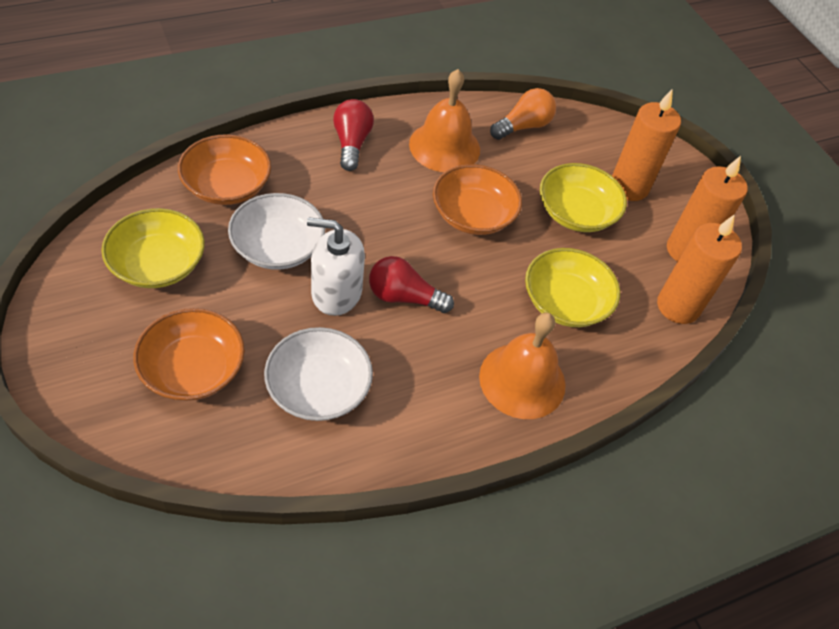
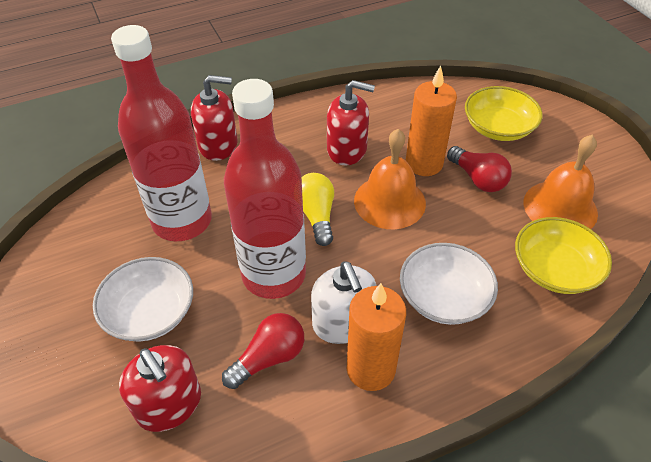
orange bowl: 3 -> 0
orange candle: 3 -> 2
orange light bulb: 1 -> 0
red bottle: 0 -> 2
red soap dispenser: 0 -> 3
yellow bowl: 3 -> 2
yellow light bulb: 0 -> 1

